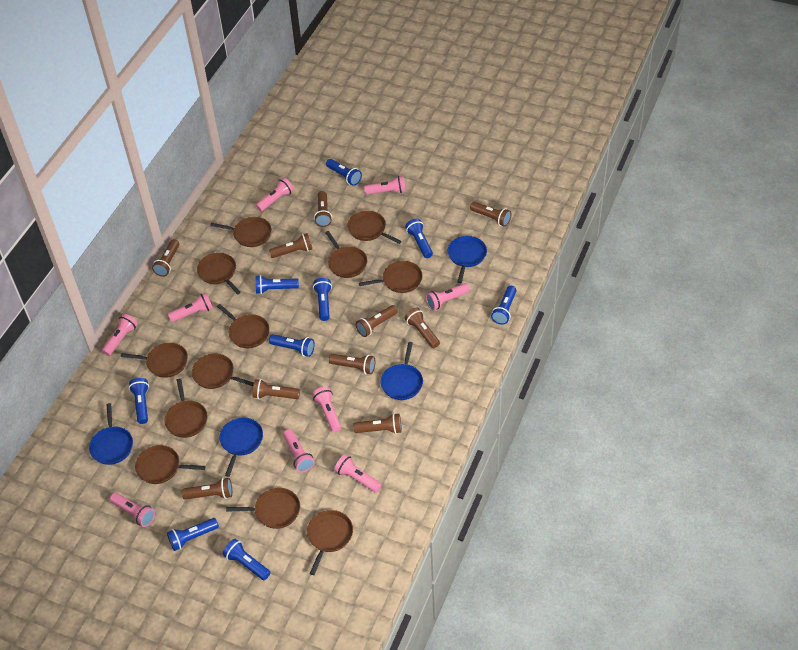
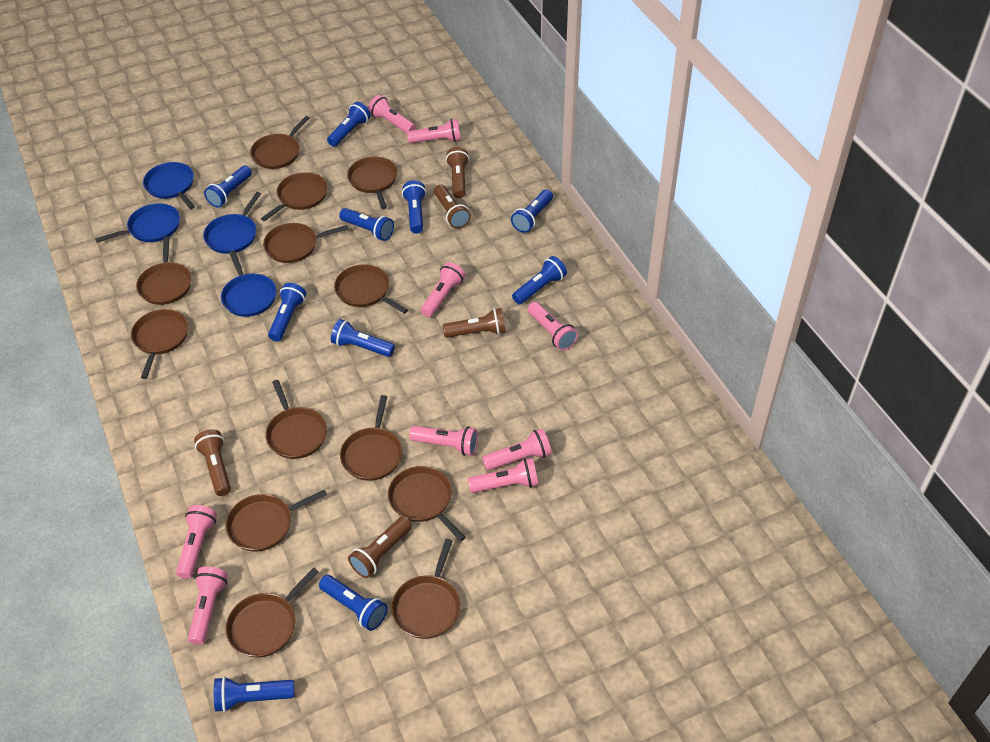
blue flashlight: 9 -> 10
brown flashlight: 10 -> 5
brown pan: 12 -> 13

